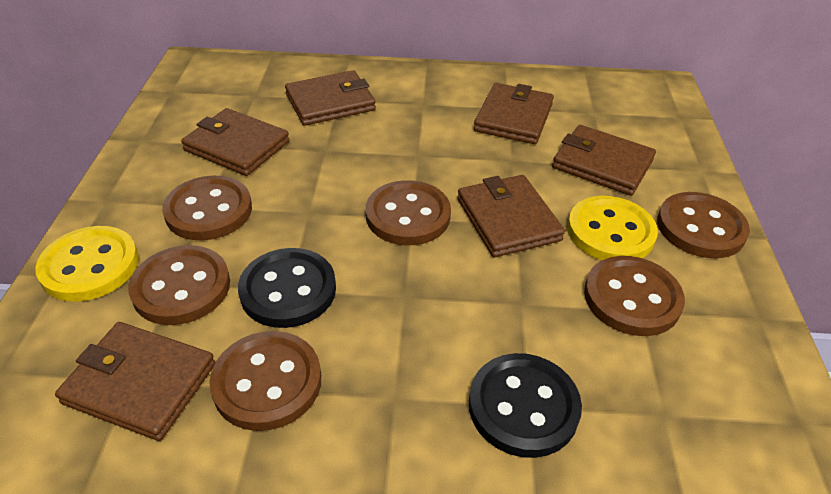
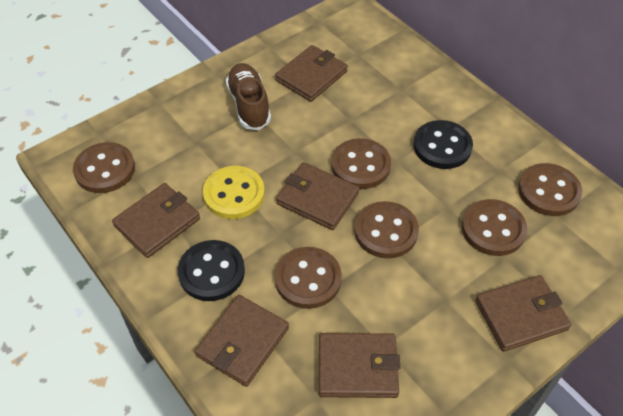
brown shoe: 0 -> 1
yellow button: 2 -> 1

